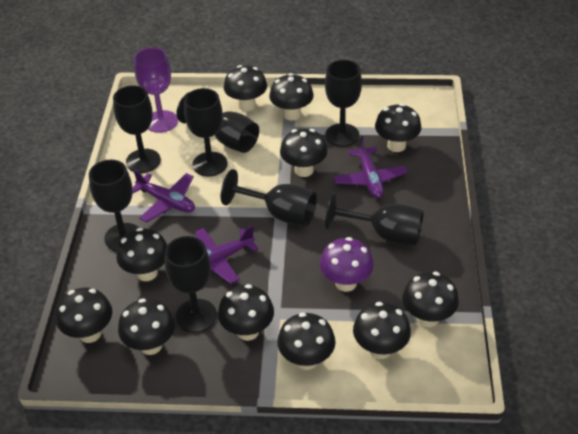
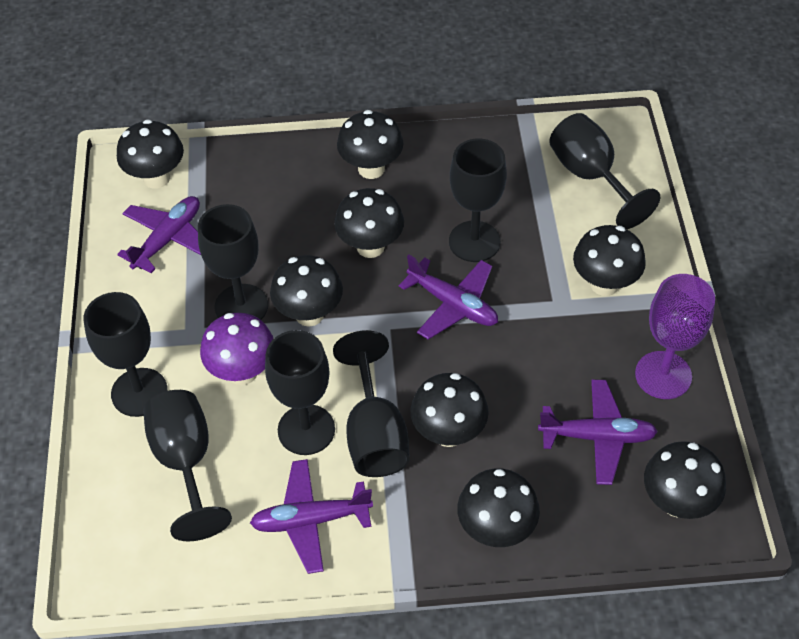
black goblet: 8 -> 7
black mushroom: 11 -> 8
purple plane: 3 -> 4

